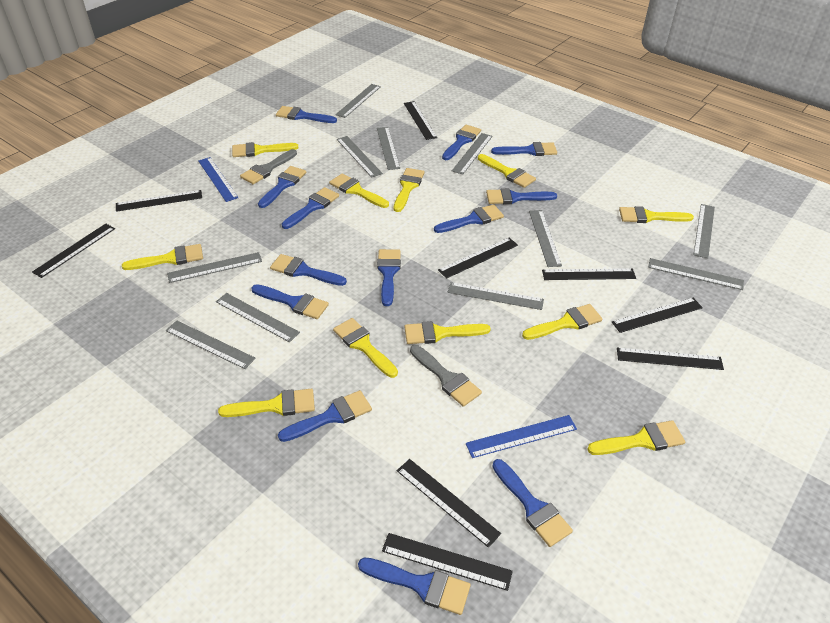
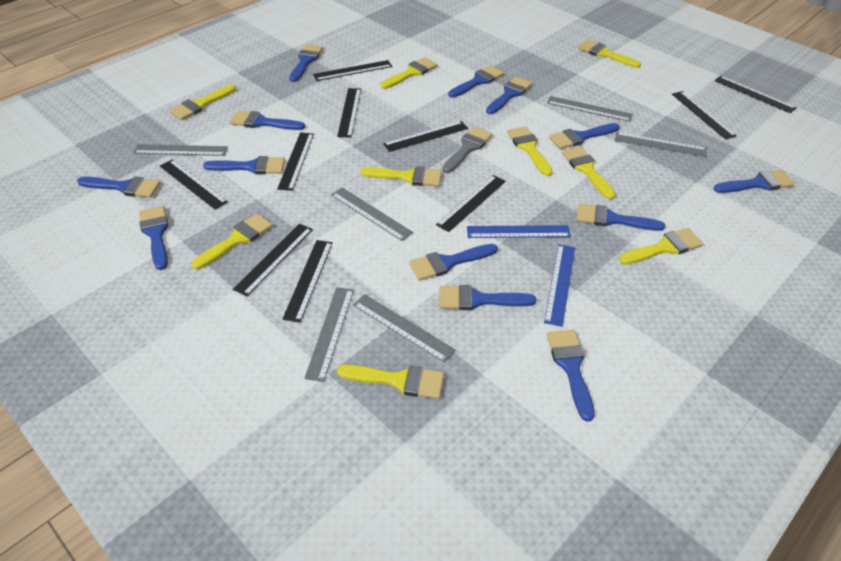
black ruler: 9 -> 10
grey brush: 2 -> 1
grey ruler: 11 -> 6
yellow brush: 11 -> 9

